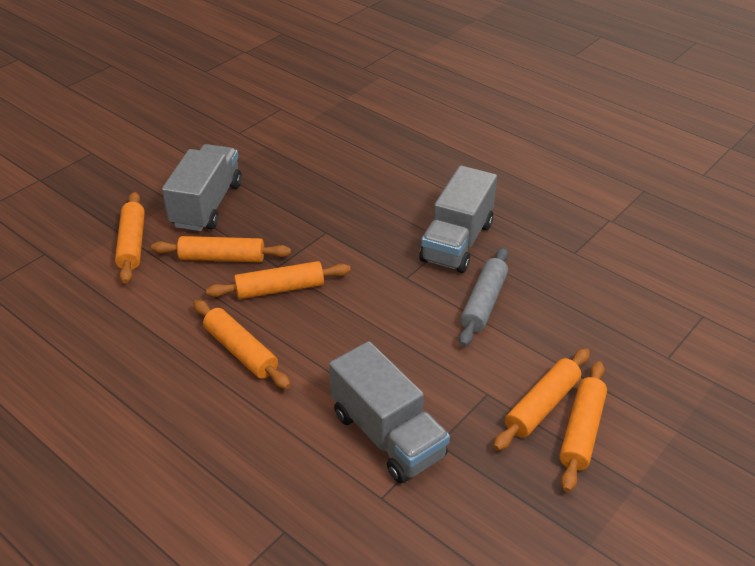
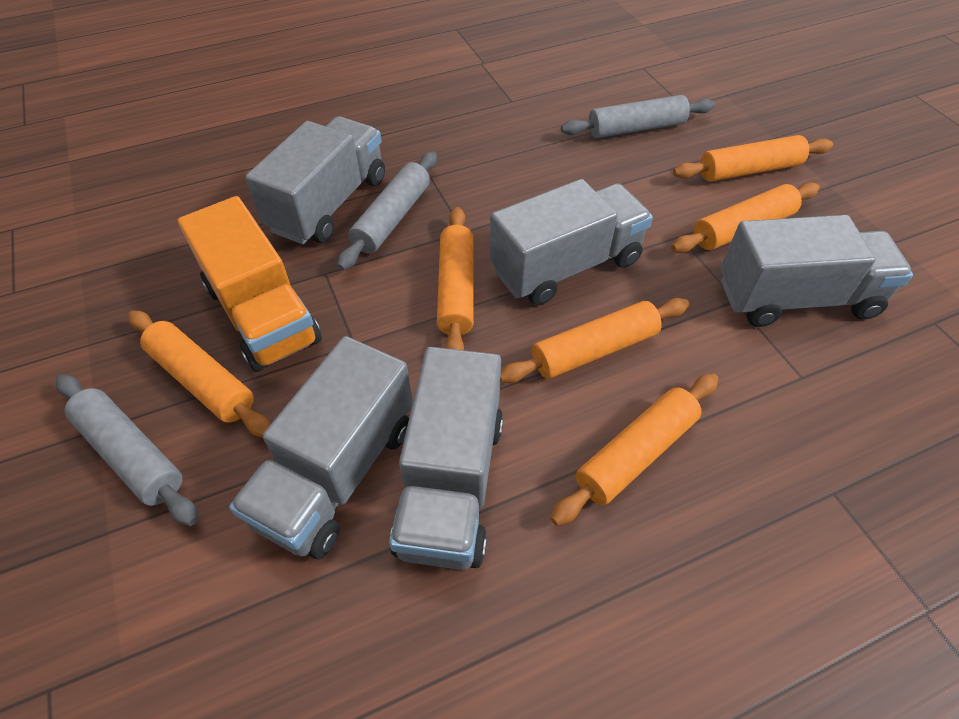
grey rolling pin: 1 -> 3
grey truck: 3 -> 5
orange truck: 0 -> 1

